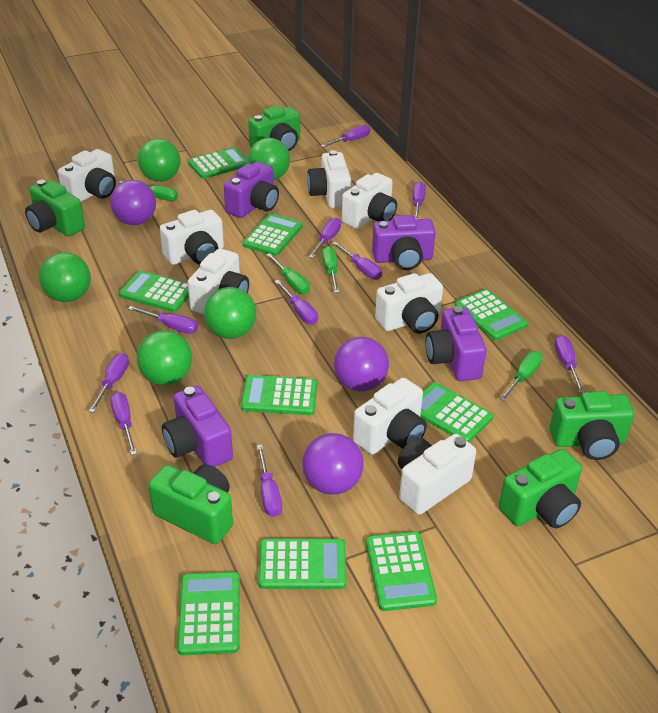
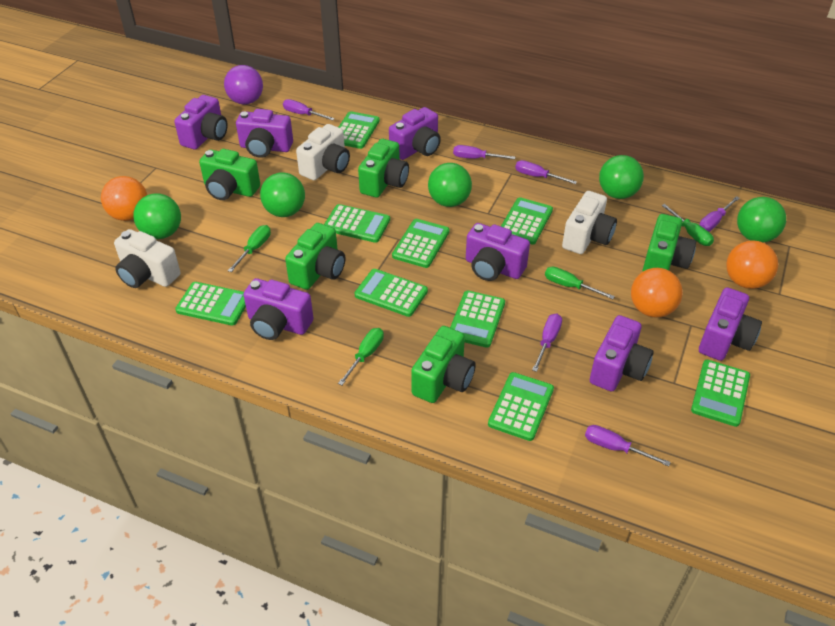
orange ball: 0 -> 3
purple ball: 3 -> 1
purple camera: 4 -> 7
purple screwdriver: 10 -> 6
white camera: 8 -> 3

